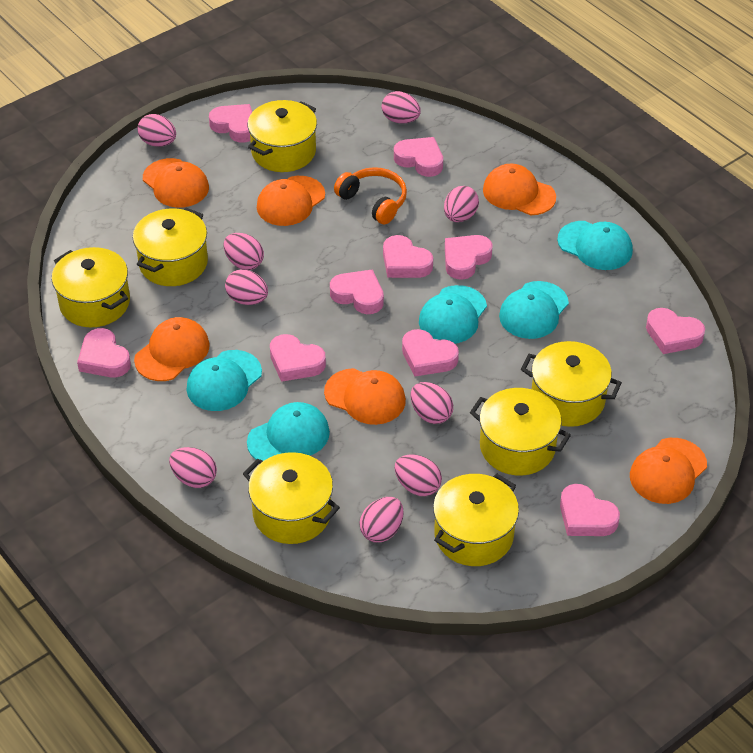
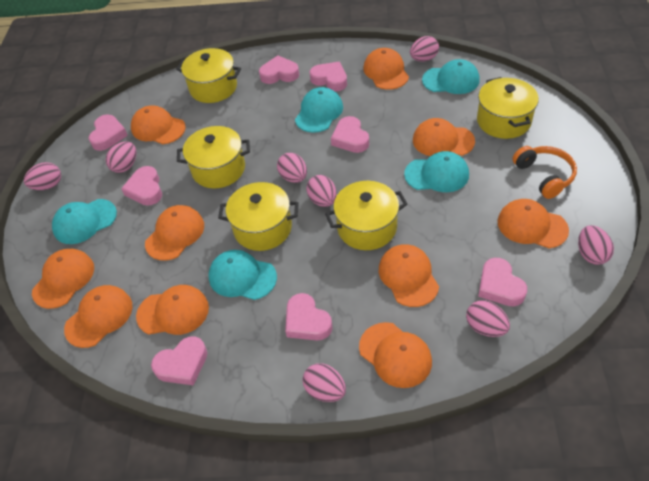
orange cap: 6 -> 10
pink egg: 9 -> 8
pink heart: 10 -> 8
yellow pot: 7 -> 5

